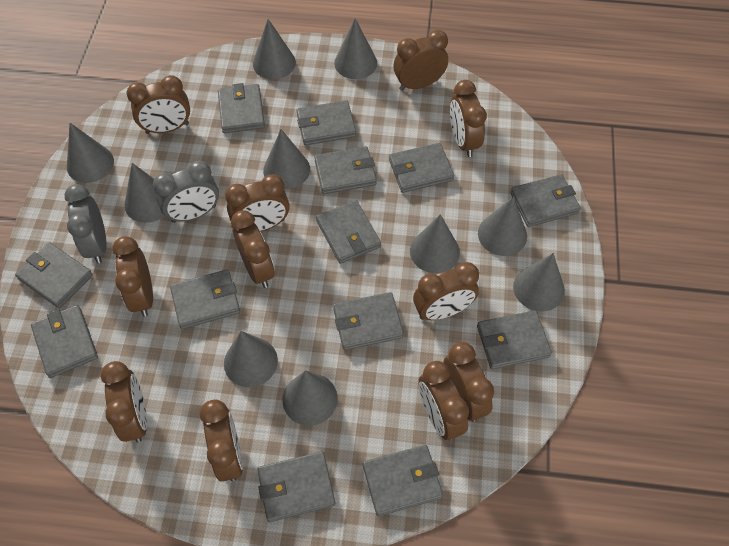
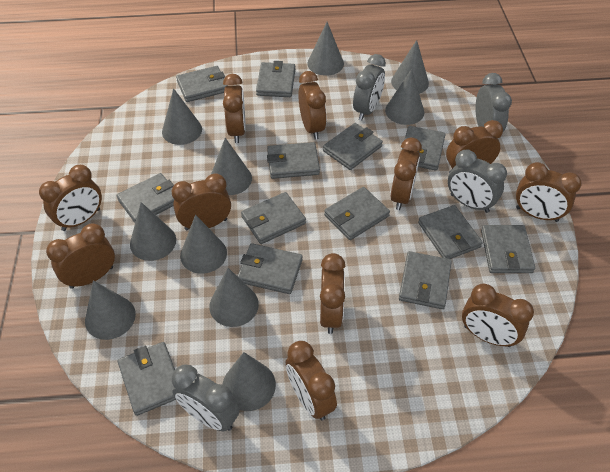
grey clock: 2 -> 4

